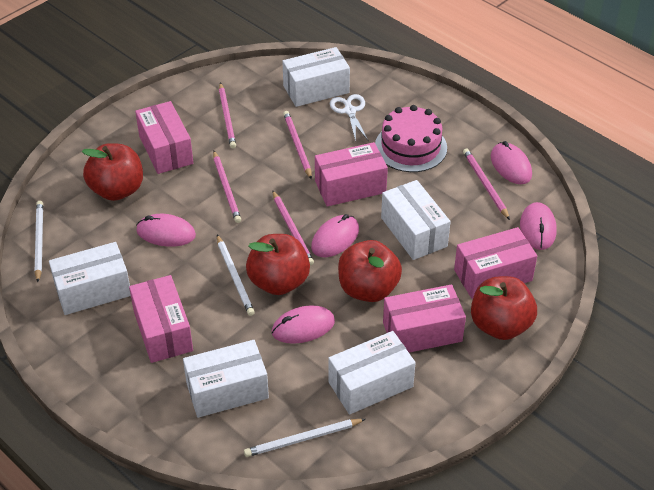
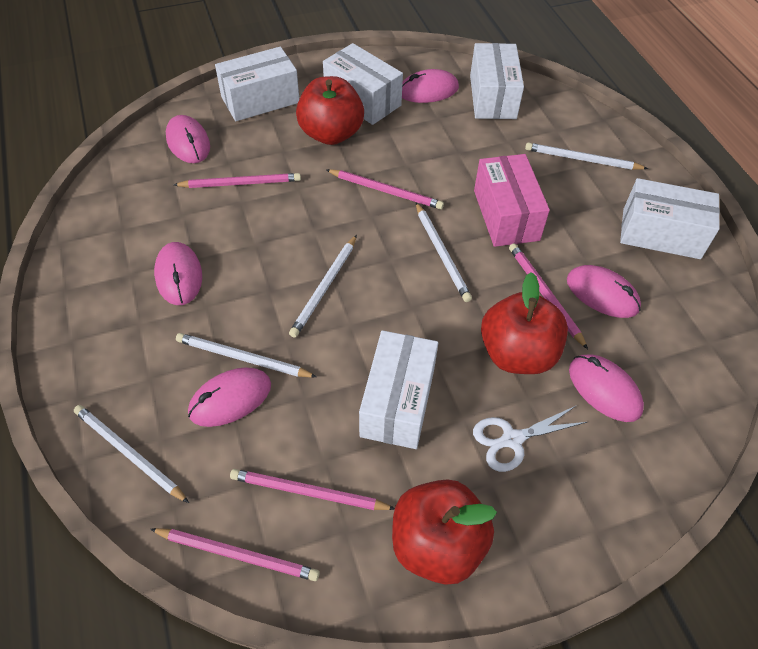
pink box: 5 -> 1
pink cake: 1 -> 0
pink mouse: 5 -> 6
red apple: 4 -> 3
white pencil: 3 -> 5

